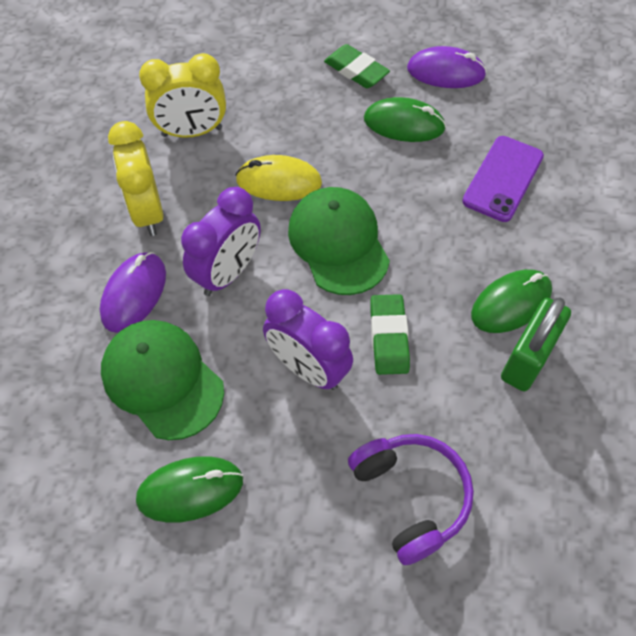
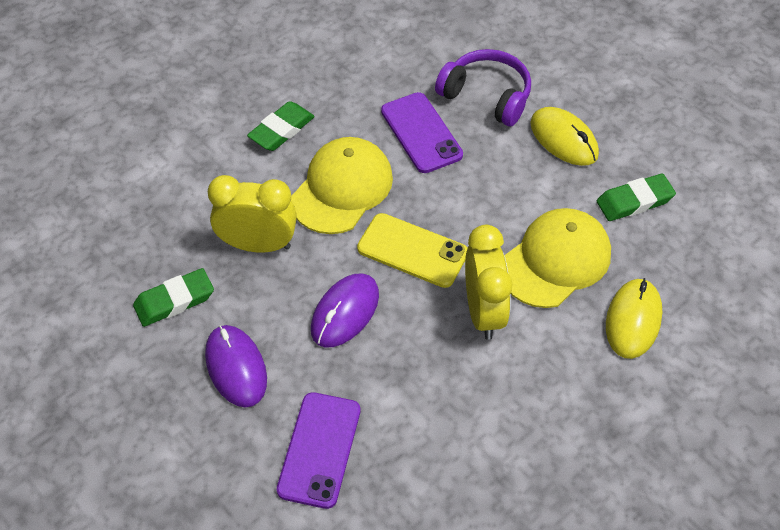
green cap: 2 -> 0
green eraser: 2 -> 3
green mouse: 3 -> 0
green padlock: 1 -> 0
purple clock: 2 -> 0
purple phone: 1 -> 2
yellow cap: 0 -> 2
yellow mouse: 1 -> 2
yellow phone: 0 -> 1

